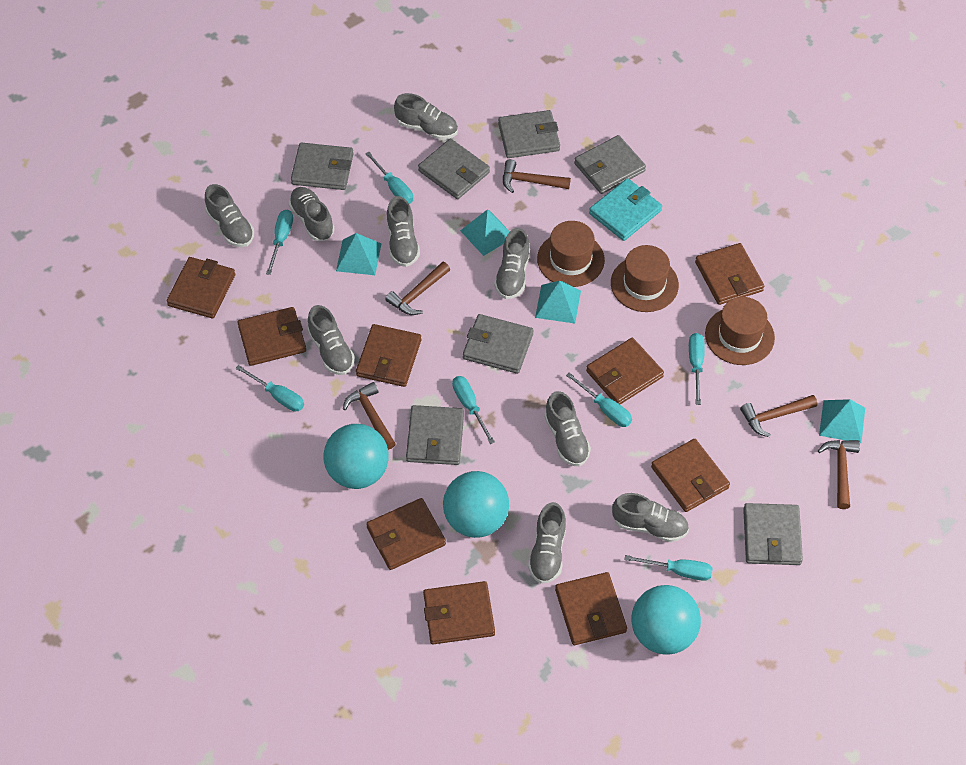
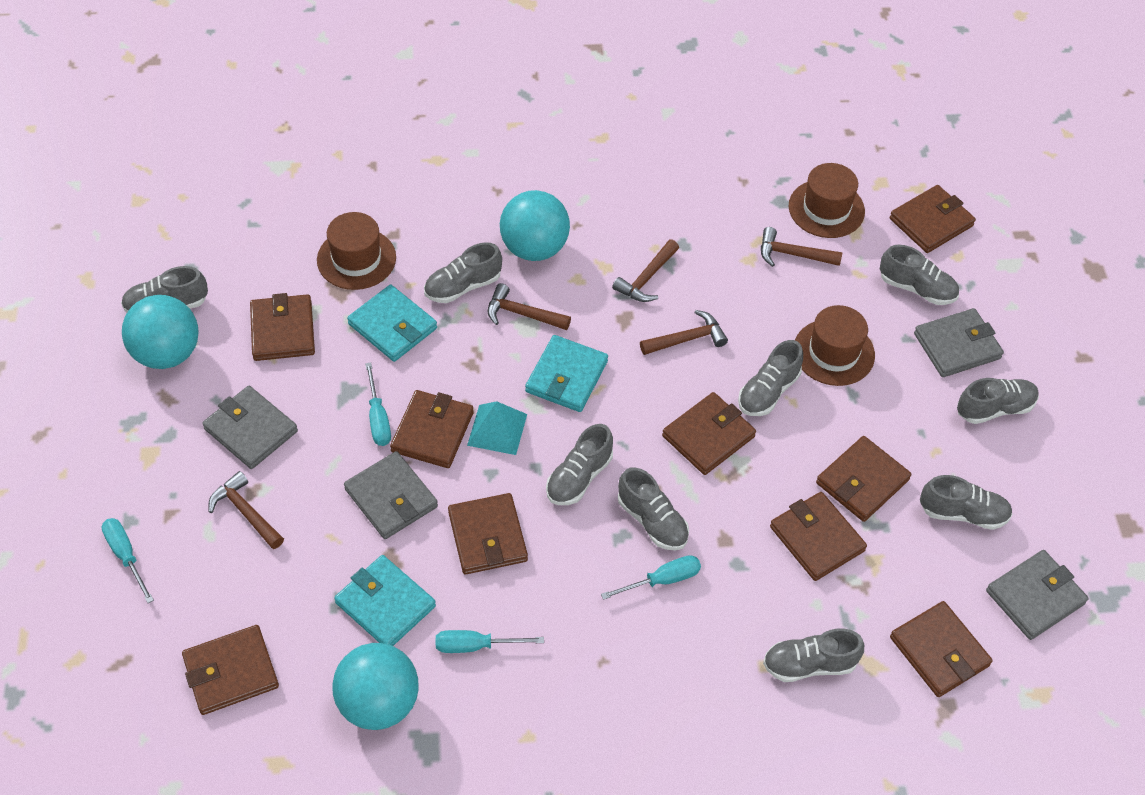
grey wallet: 7 -> 4
turquoise pyramid: 4 -> 1
turquoise screwdriver: 7 -> 4
turquoise wallet: 1 -> 3

